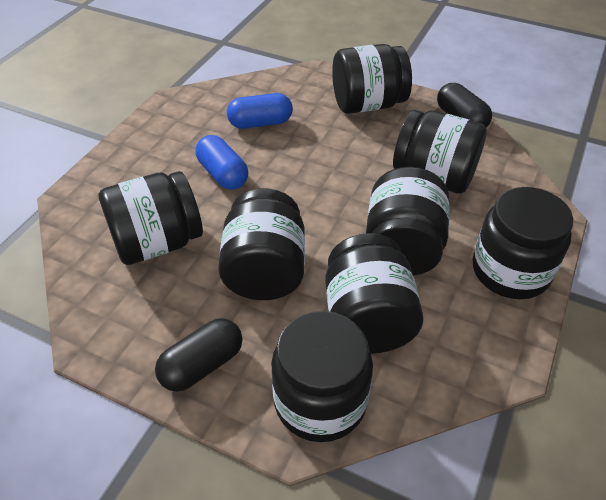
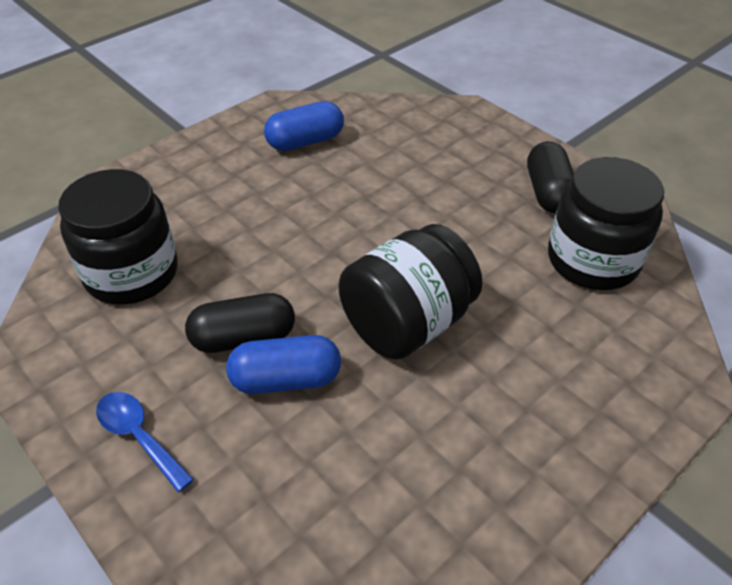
black jar: 8 -> 3
blue spoon: 0 -> 1

